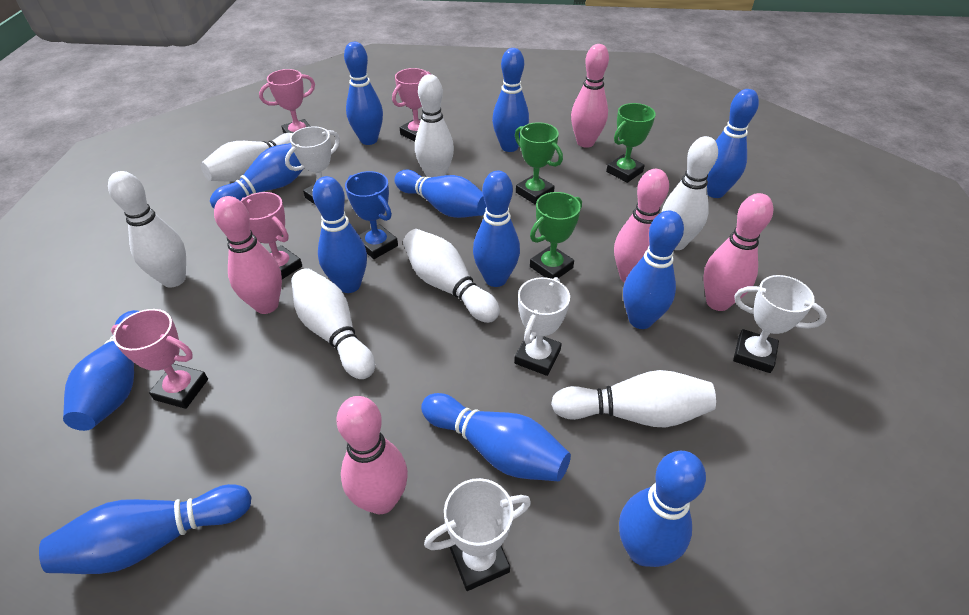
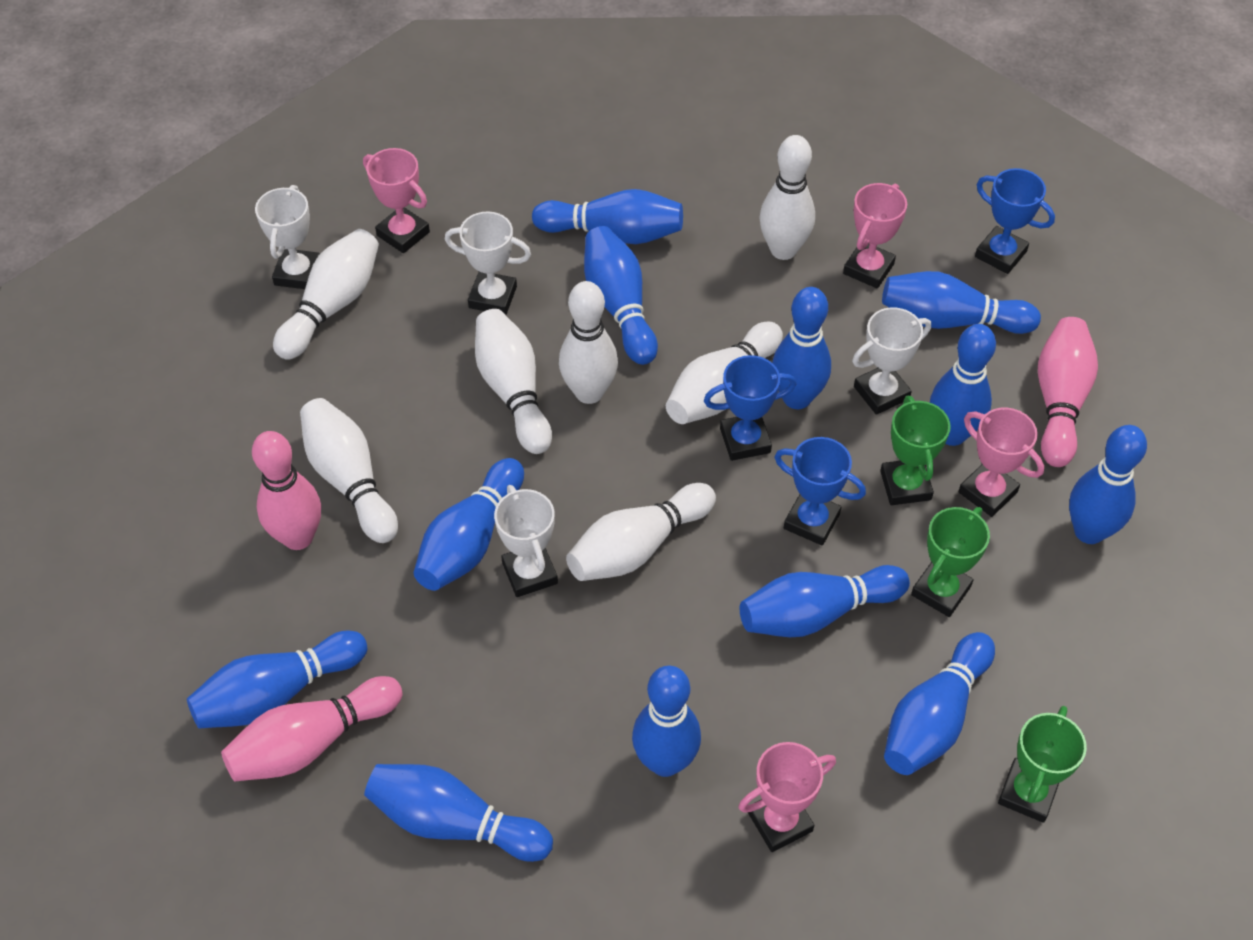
blue trophy: 1 -> 3
pink bowling pin: 5 -> 3

